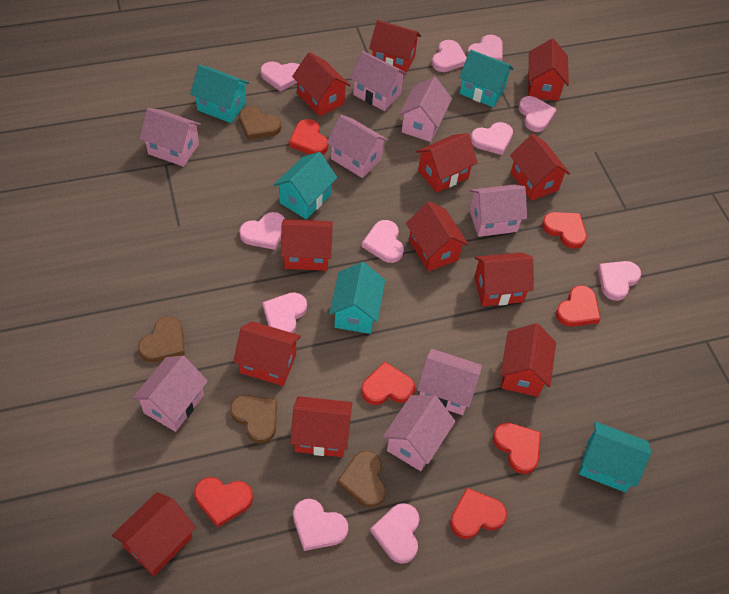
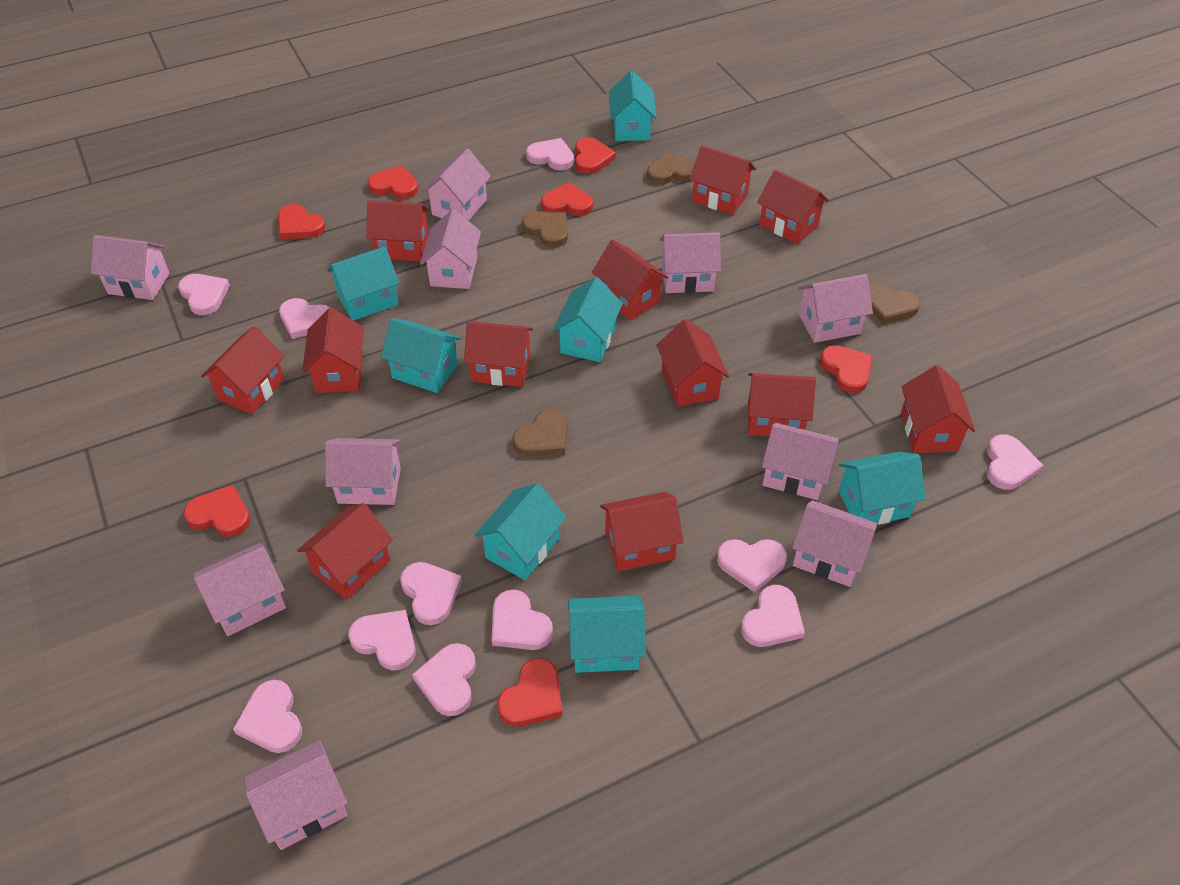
pink house: 8 -> 10
turquoise house: 5 -> 7

